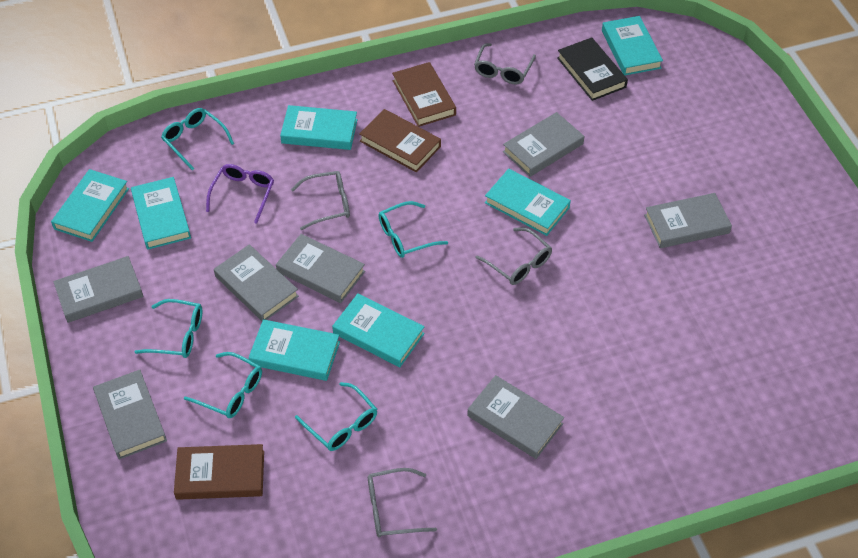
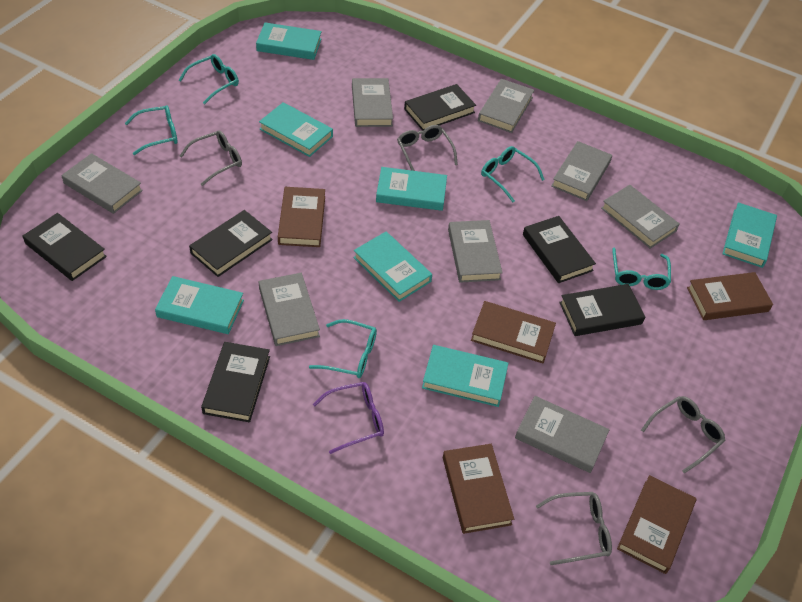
black book: 1 -> 6
brown book: 3 -> 5
grey book: 7 -> 8

